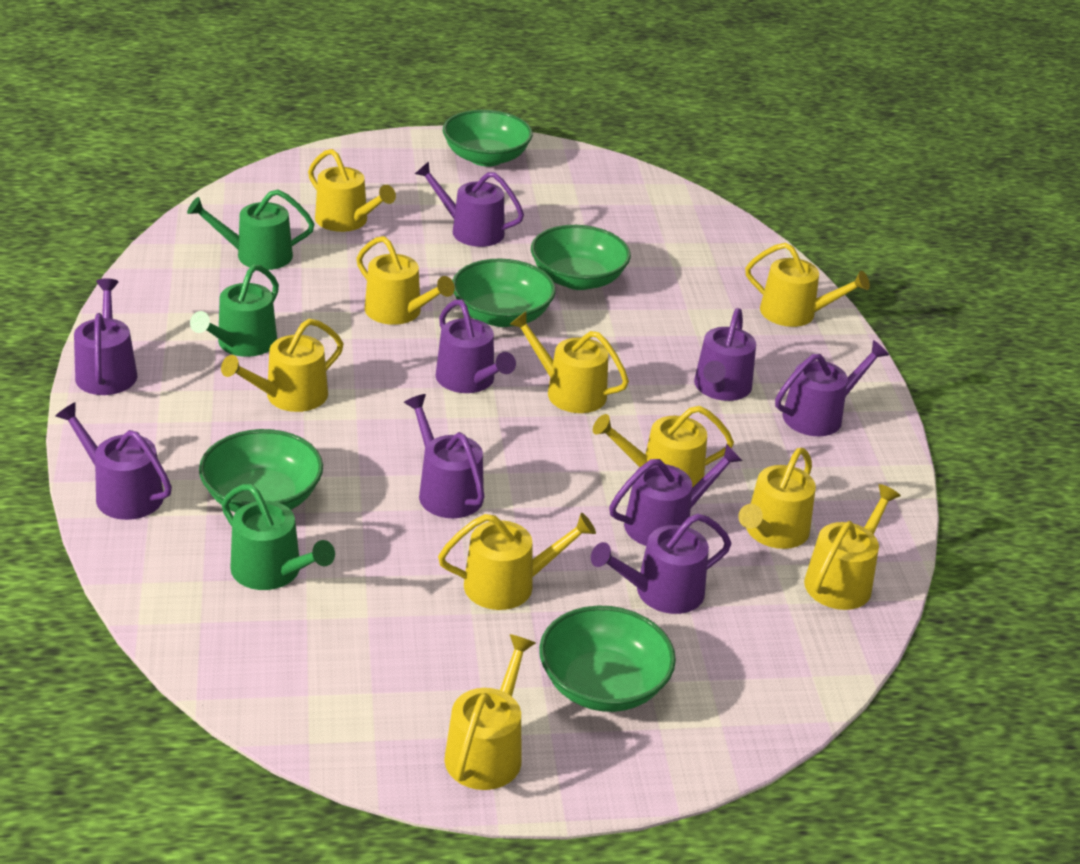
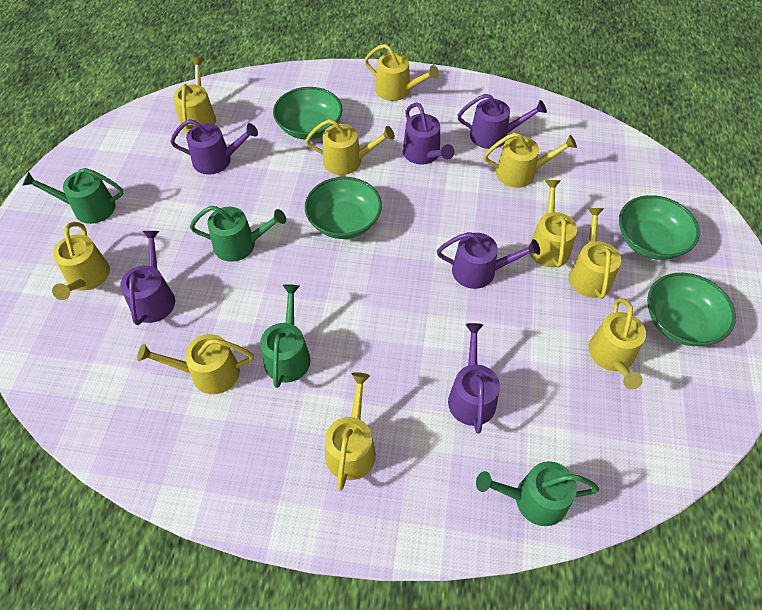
green bowl: 5 -> 4
green watering can: 3 -> 4
purple watering can: 9 -> 6

